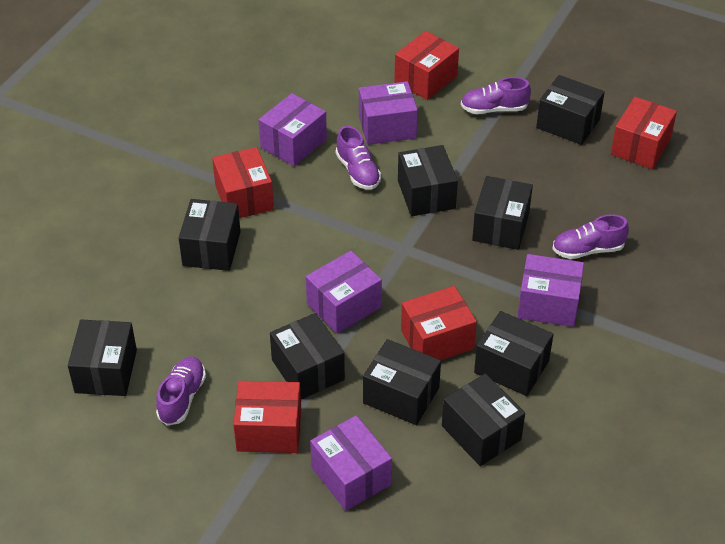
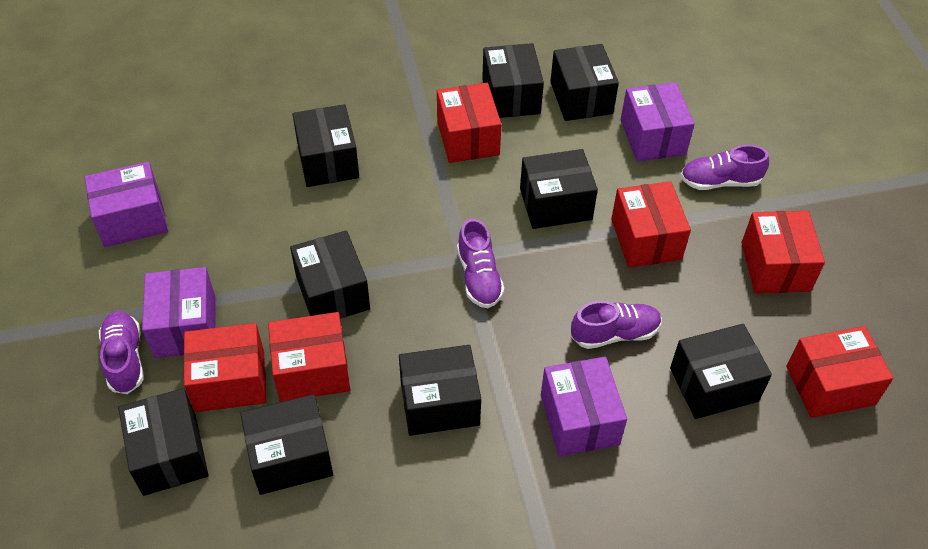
purple box: 5 -> 4
red box: 5 -> 6

